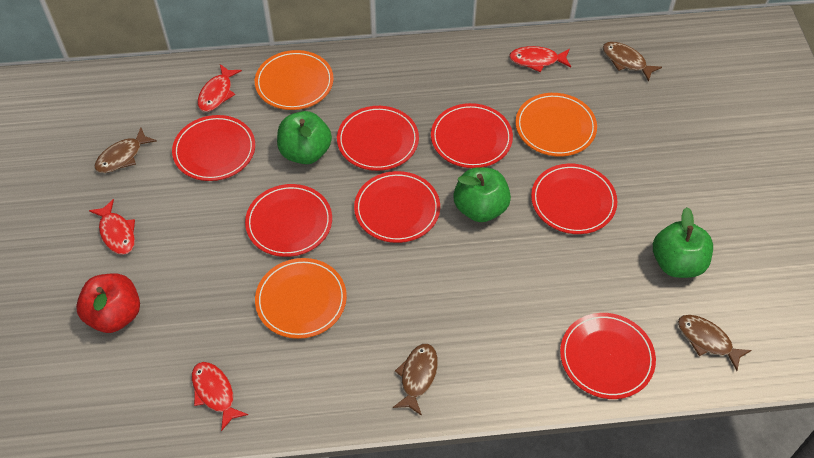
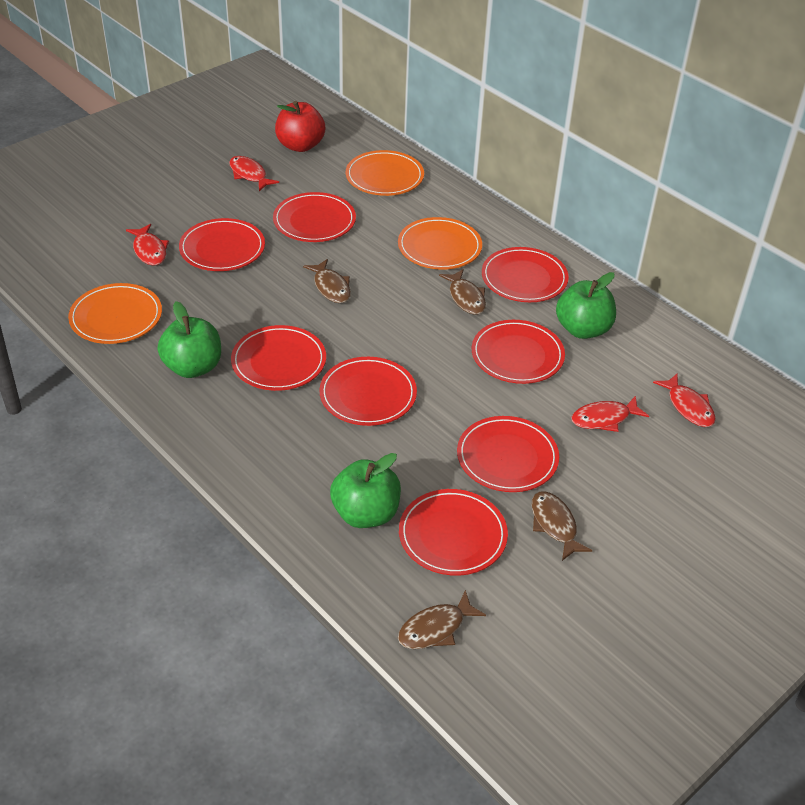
red plate: 7 -> 8

